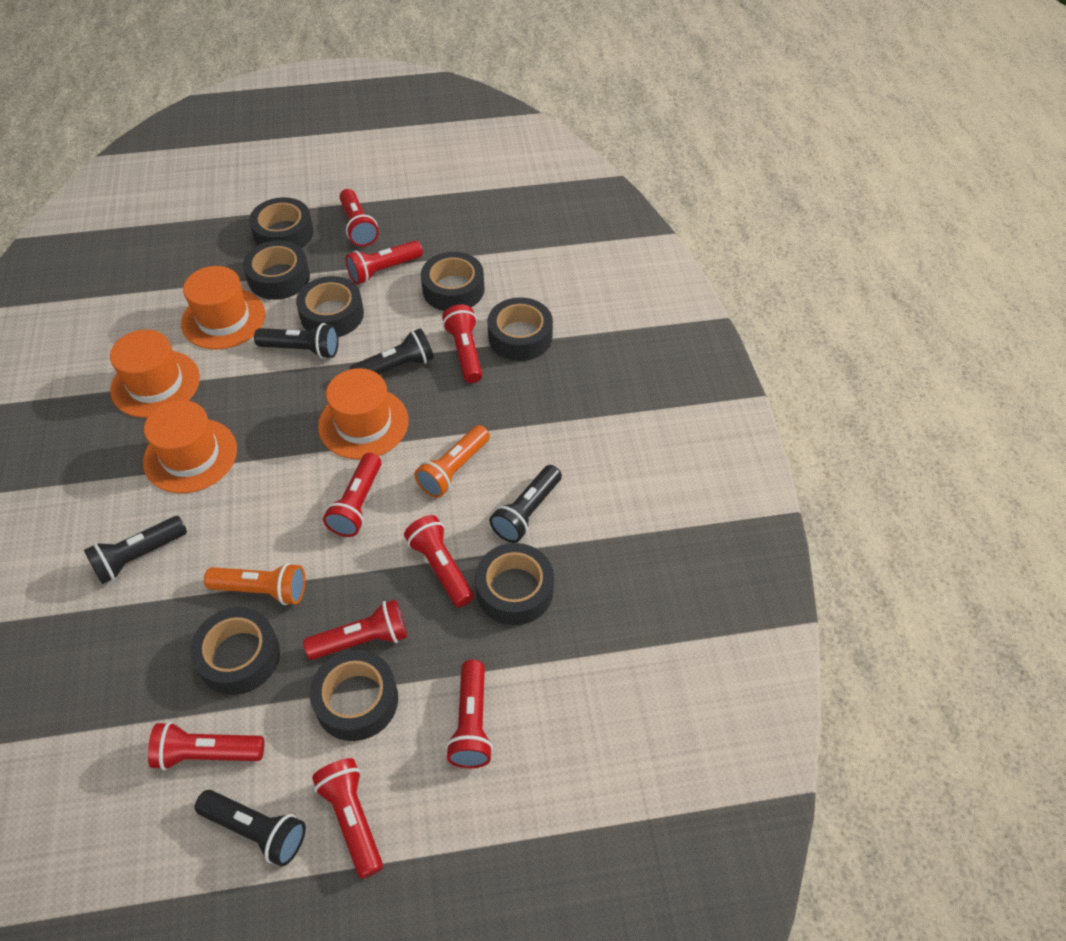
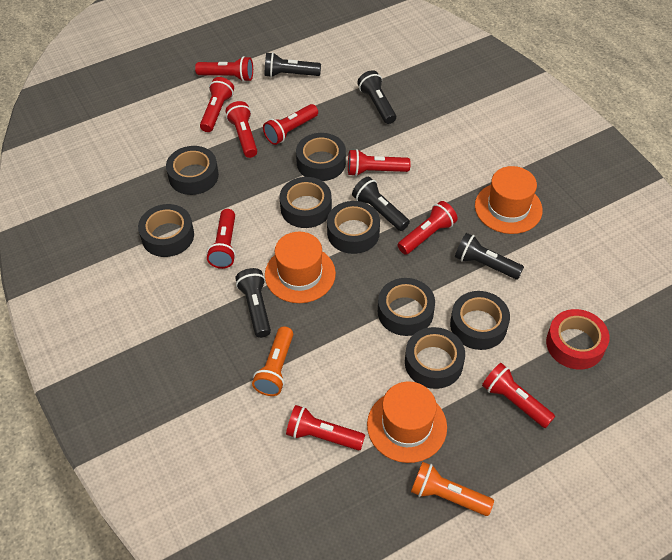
orange hat: 4 -> 3
red tape: 0 -> 1

